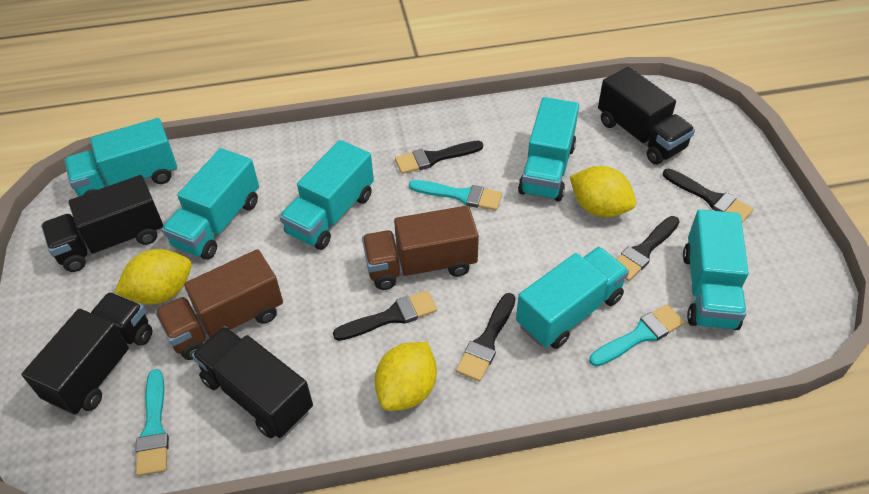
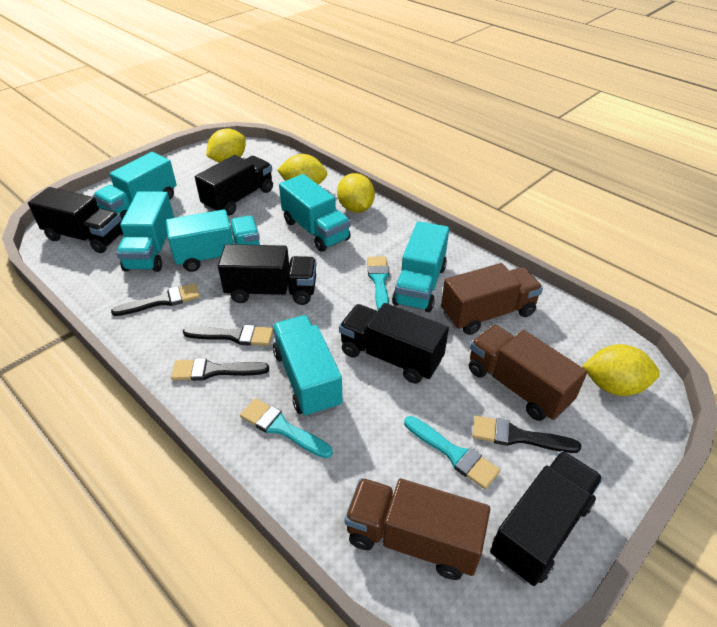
black brush: 5 -> 4
black truck: 4 -> 5
brown truck: 2 -> 3
yellow lemon: 3 -> 4

